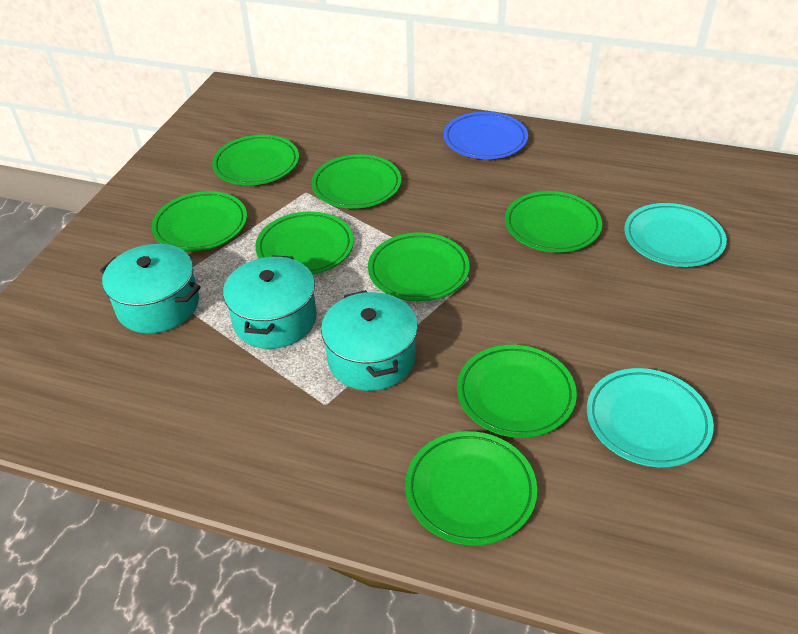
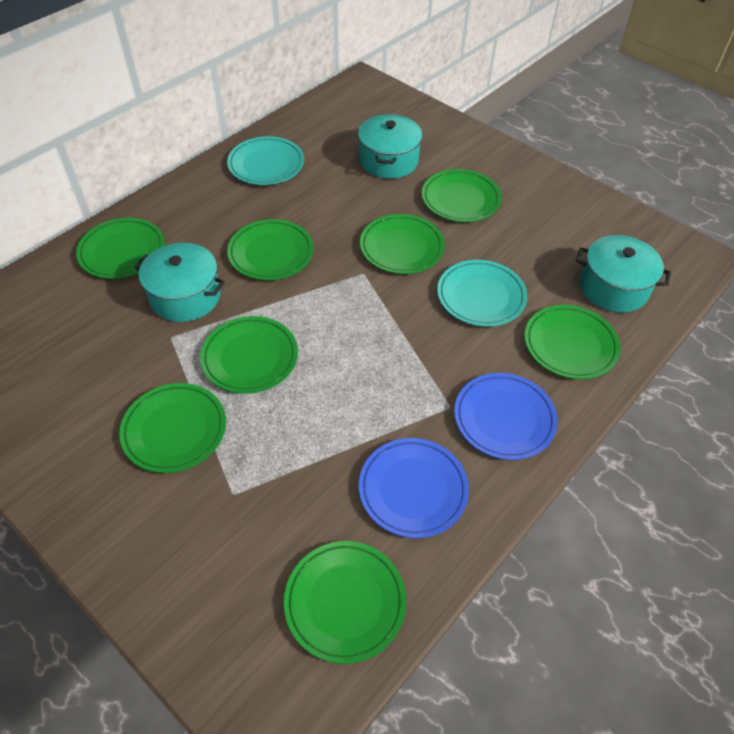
blue plate: 1 -> 2

